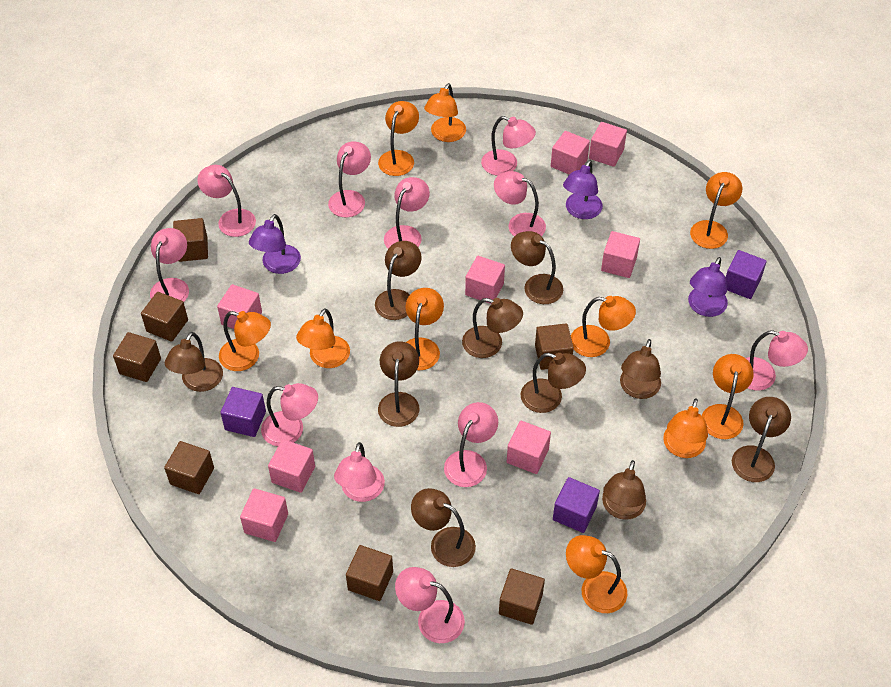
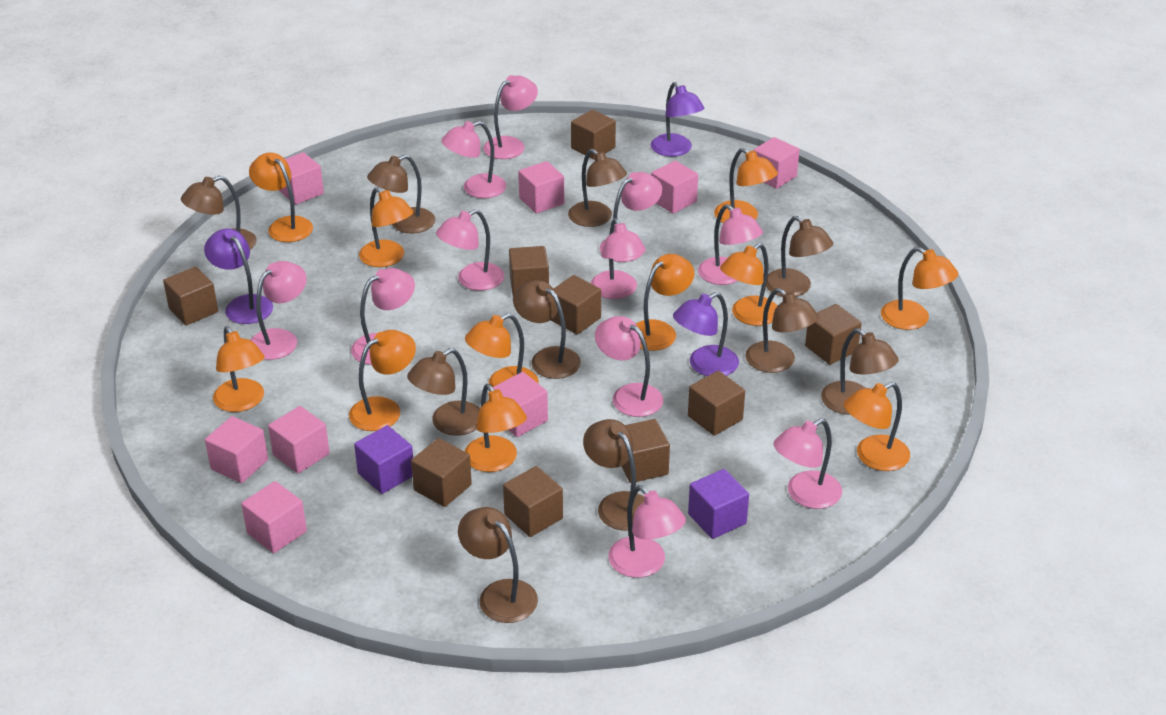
brown cube: 7 -> 9
orange lamp: 10 -> 11
purple cube: 3 -> 2

